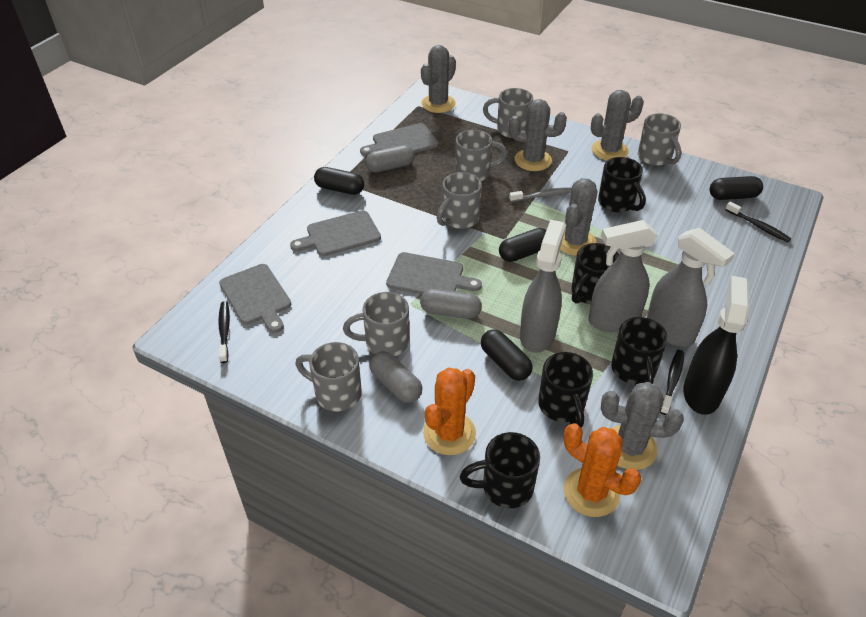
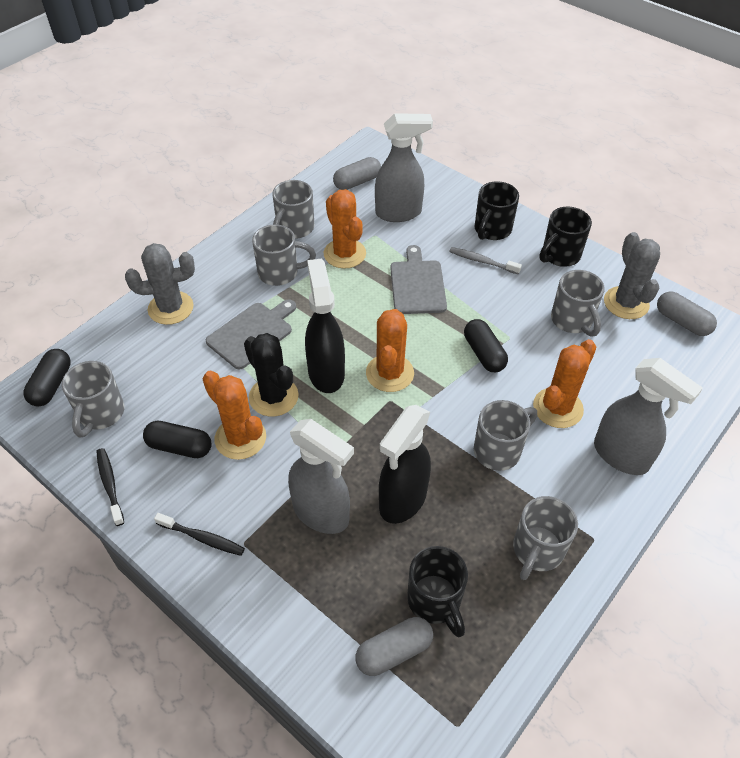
black cactus: 0 -> 1
black capsule: 4 -> 3
black mug: 5 -> 3
black spray bottle: 1 -> 2
black toothbrush: 3 -> 2
grey cactus: 5 -> 2
grey cutting board: 4 -> 2
orange cactus: 2 -> 4

